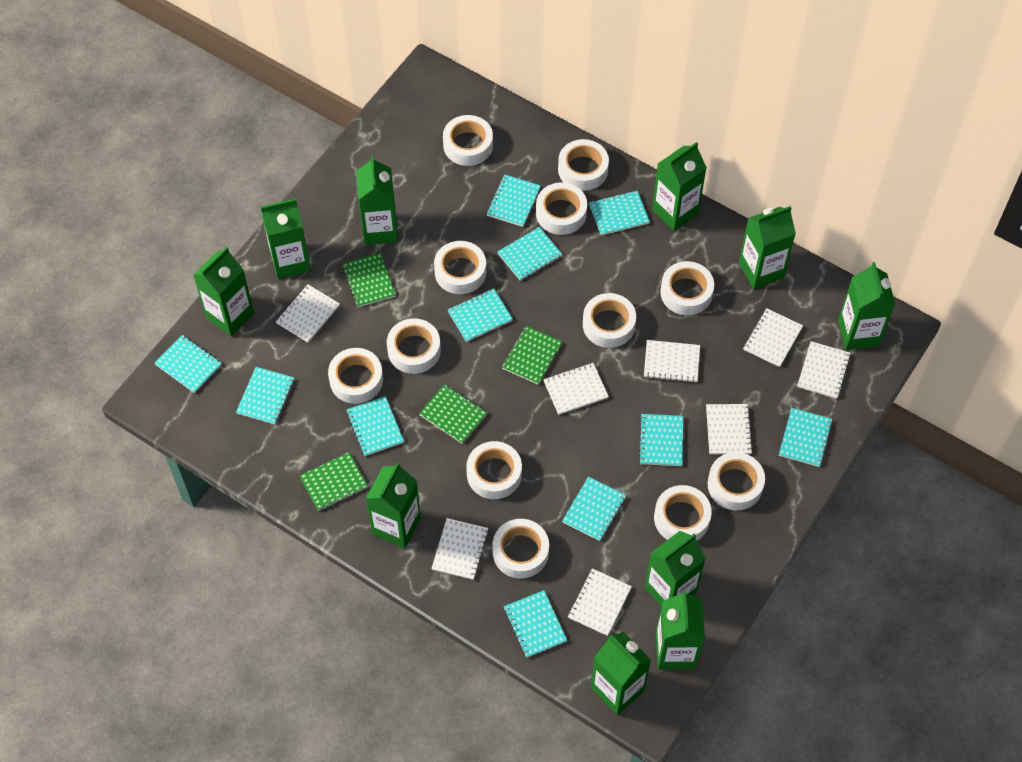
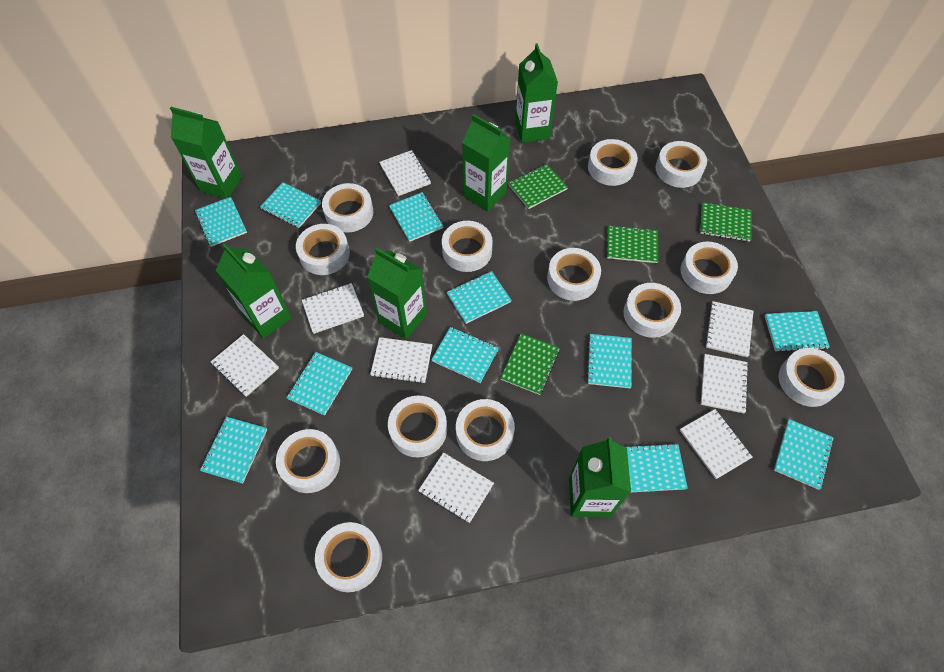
green carton: 10 -> 6
white tape: 12 -> 13

